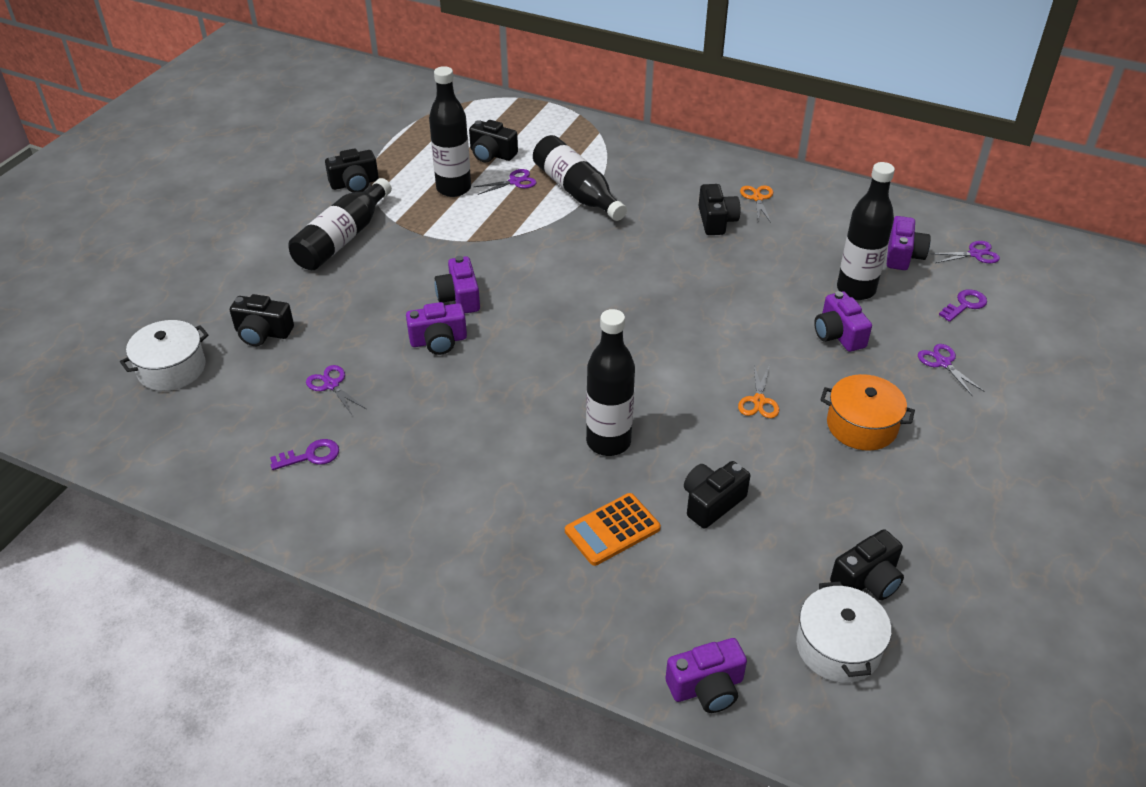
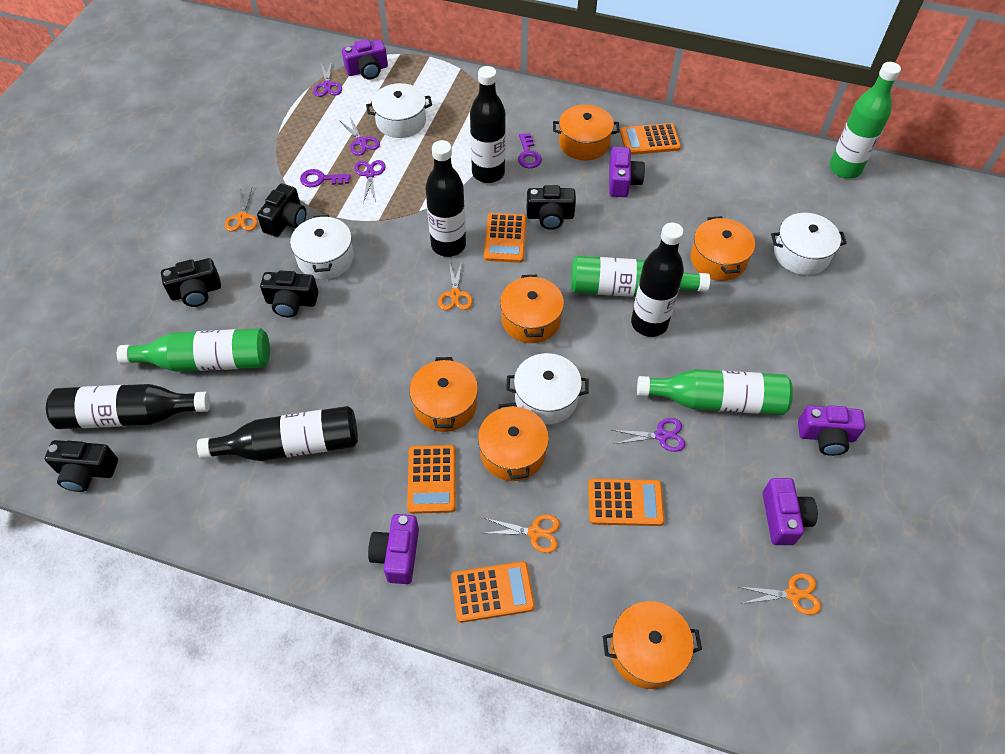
black camera: 6 -> 5
green bottle: 0 -> 4
orange calculator: 1 -> 5
orange pot: 1 -> 6
orange scissors: 2 -> 4
white pot: 2 -> 4

